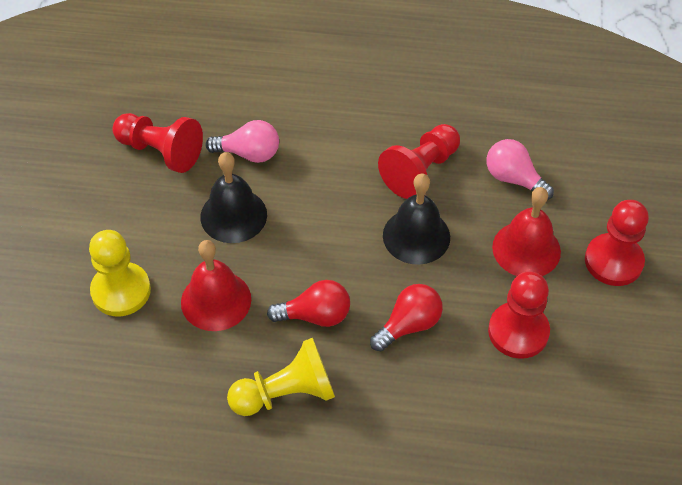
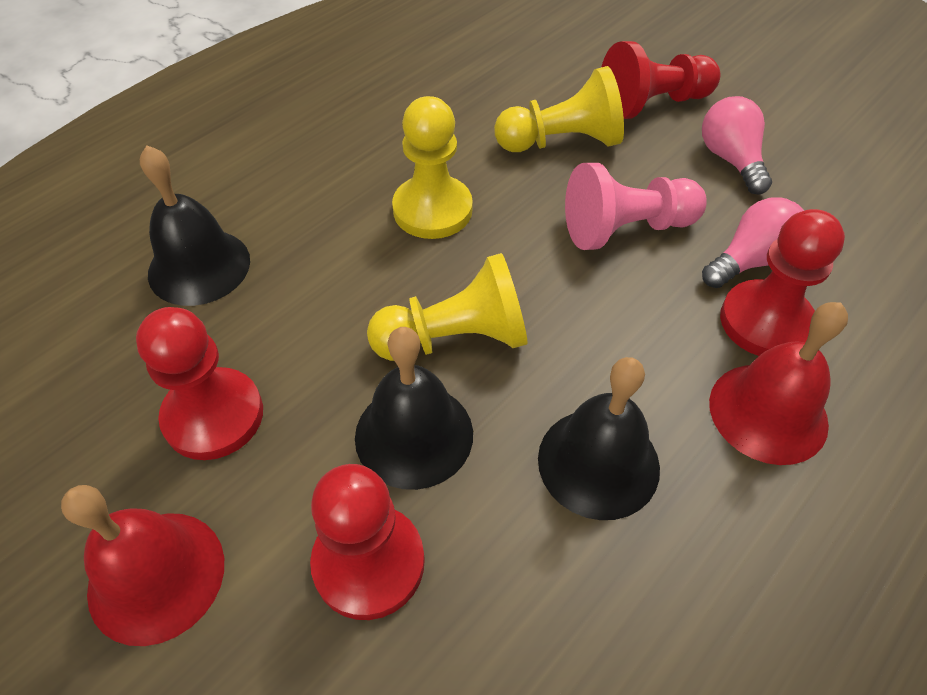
black bell: 2 -> 3
pink pawn: 0 -> 1
red light bulb: 2 -> 0
yellow pawn: 2 -> 3

